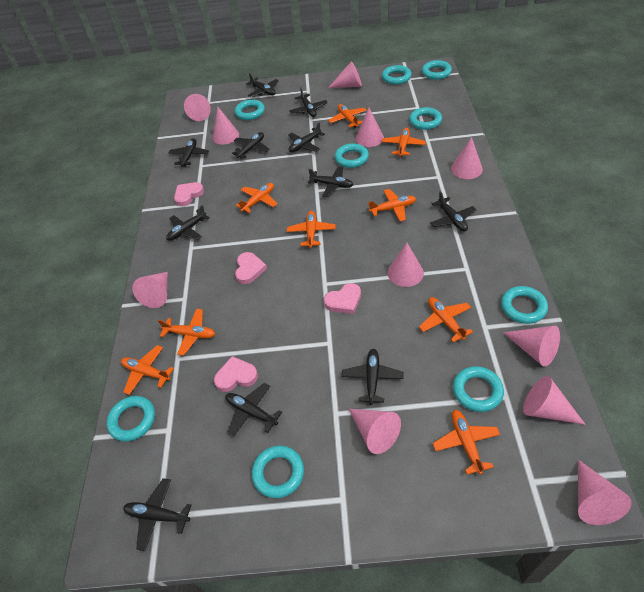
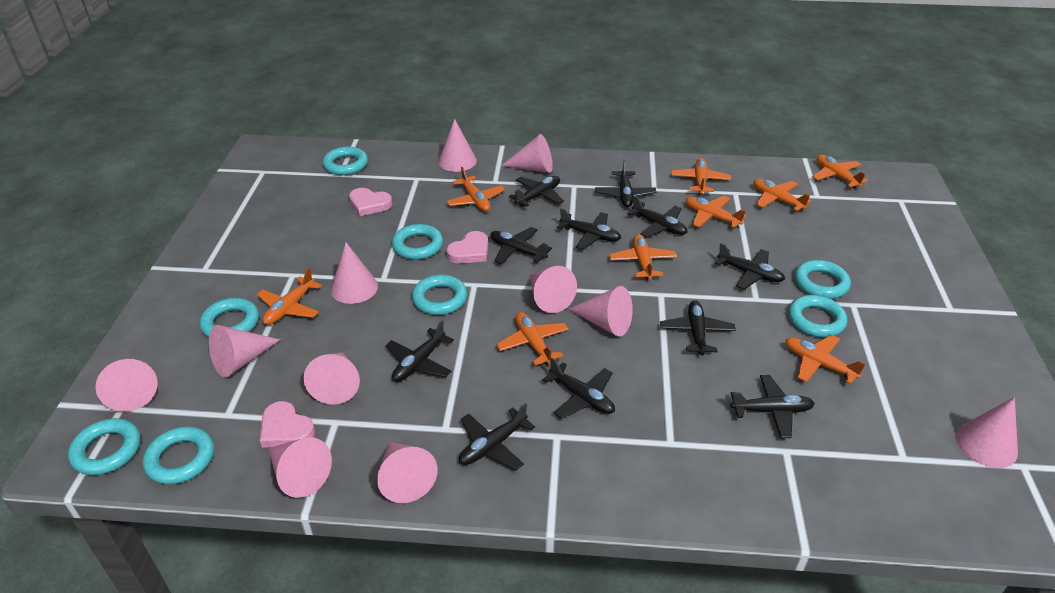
pink heart: 4 -> 3
turquoise ring: 9 -> 8

